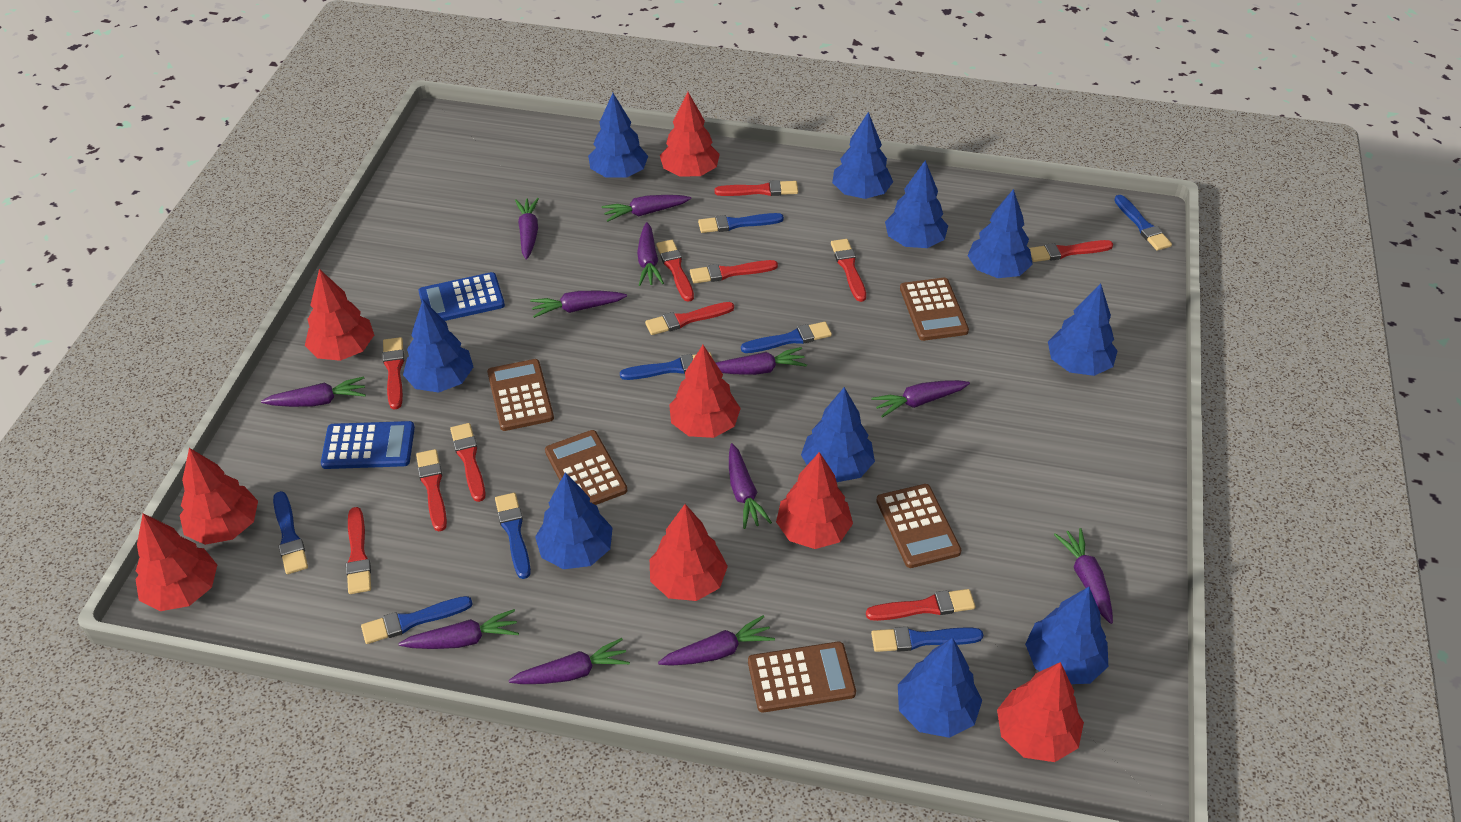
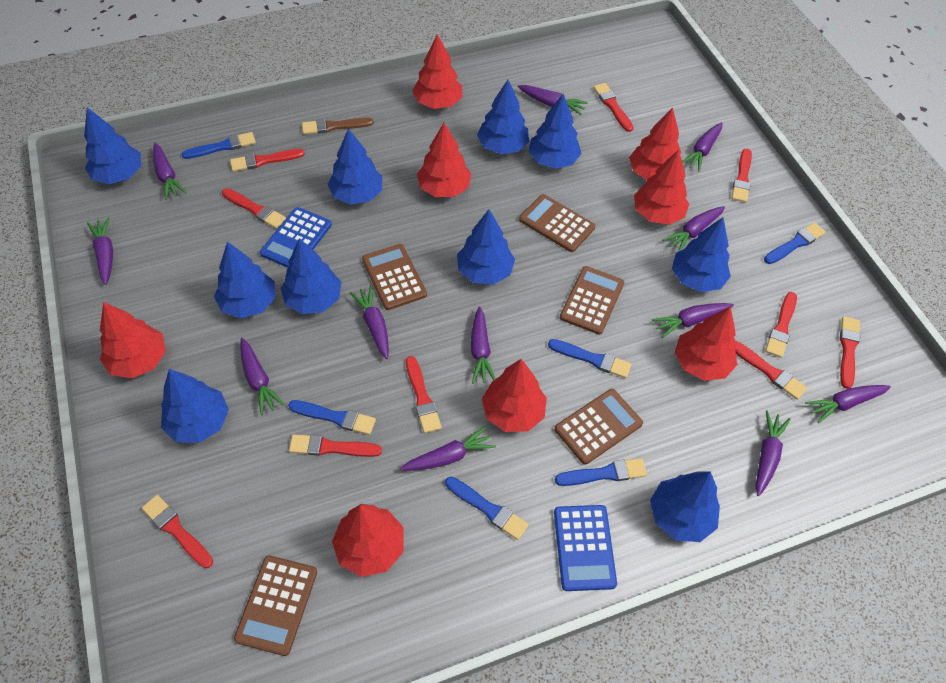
blue brush: 8 -> 6
brown brush: 0 -> 1
red brush: 11 -> 10

